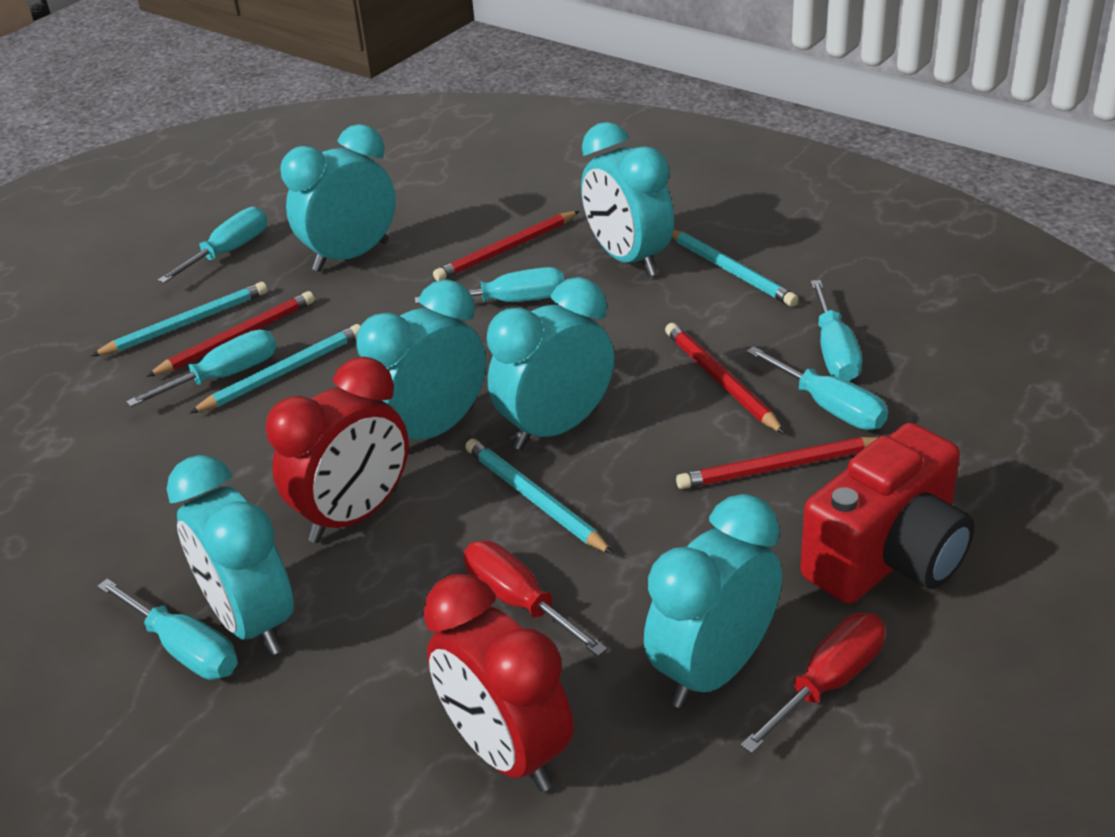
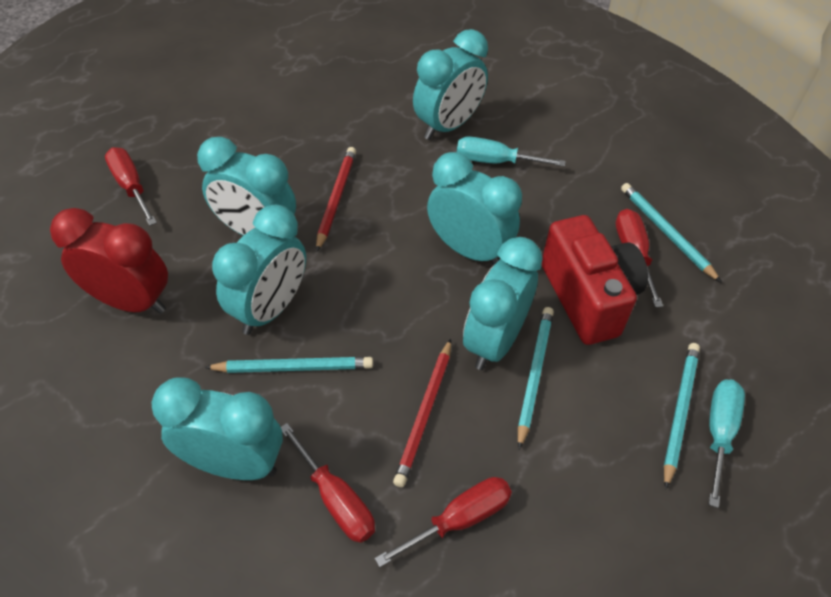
red clock: 2 -> 1
red pencil: 4 -> 2
red screwdriver: 2 -> 4
turquoise screwdriver: 6 -> 2

